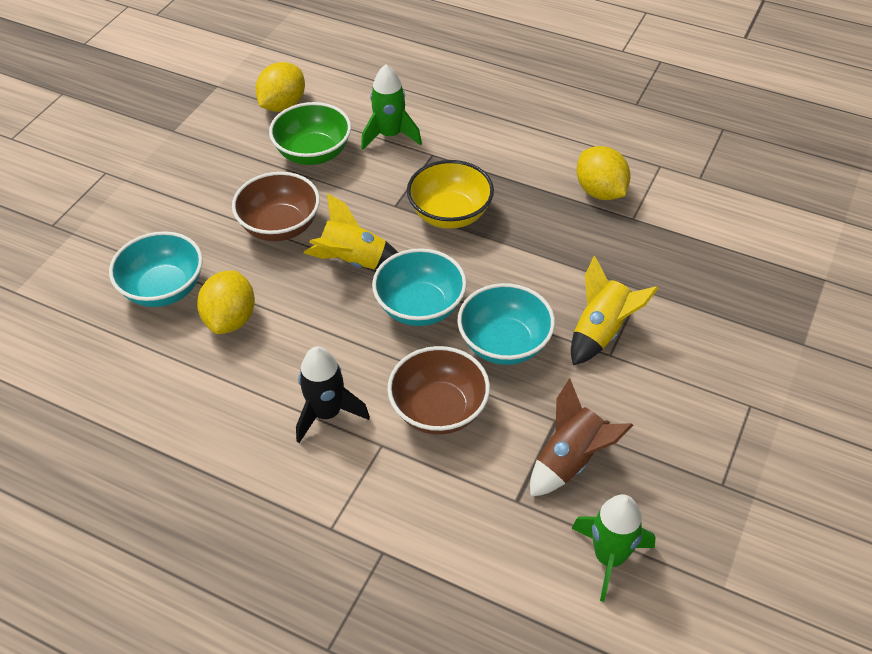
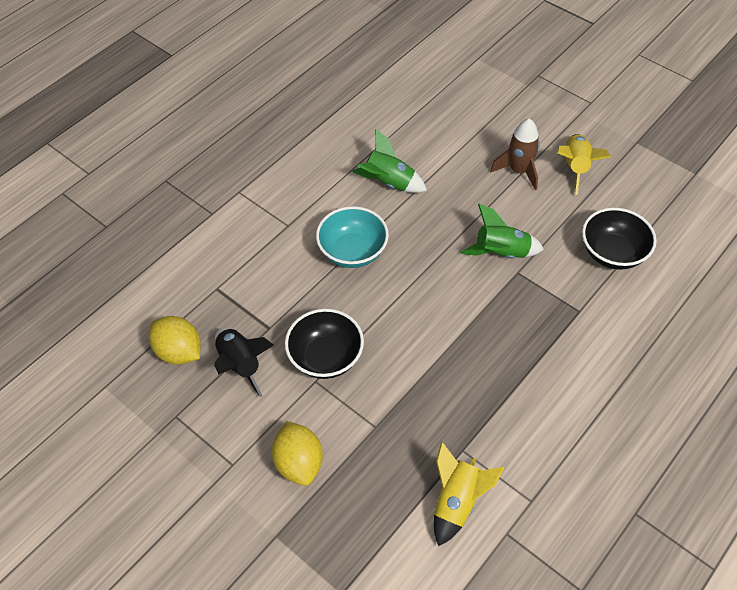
black bowl: 0 -> 2
brown bowl: 2 -> 0
green bowl: 1 -> 0
turquoise bowl: 3 -> 1
yellow bowl: 1 -> 0
yellow lemon: 3 -> 2

